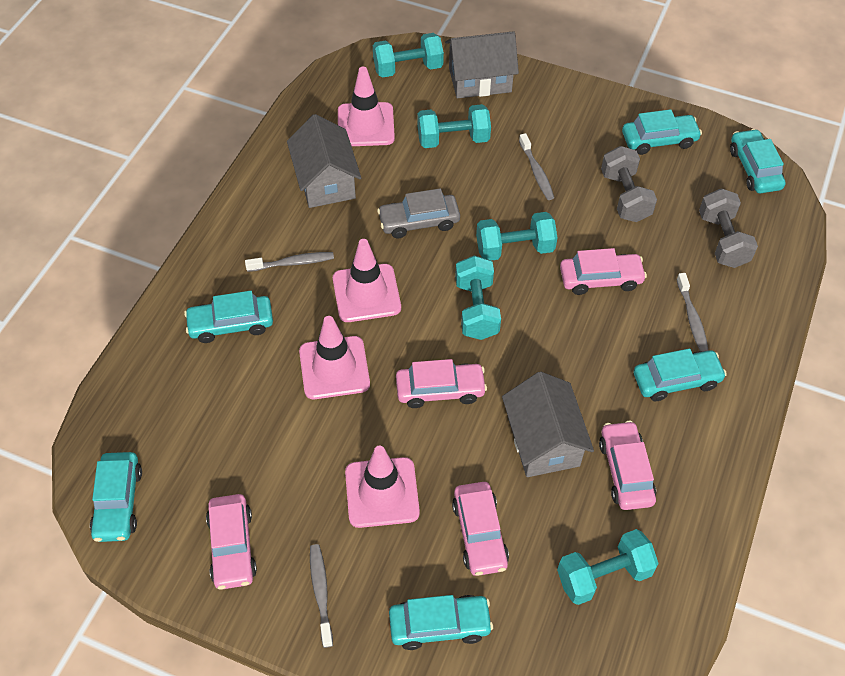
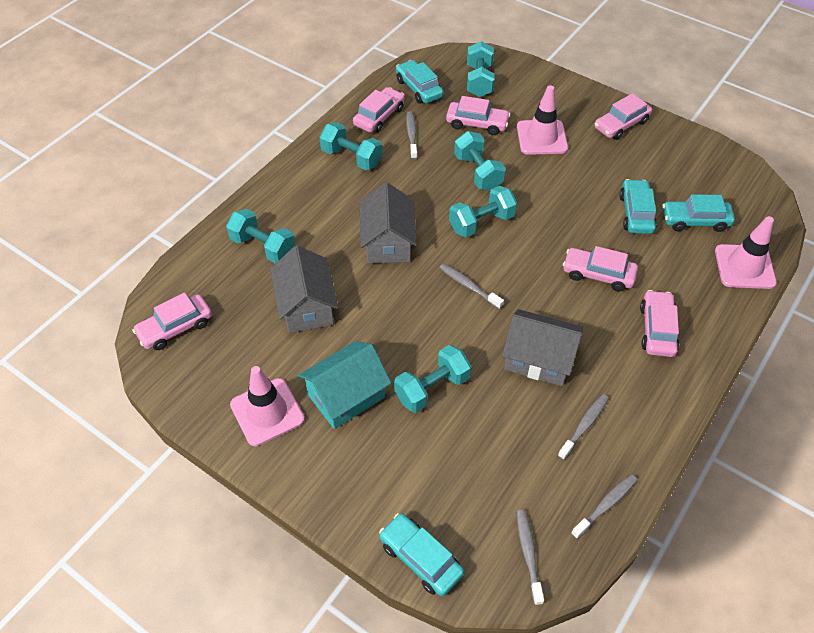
grey car: 1 -> 0
grey dumbbell: 2 -> 0
grey toothbrush: 4 -> 5
pink car: 5 -> 6
pink traffic cone: 4 -> 3
turquoise car: 6 -> 4
turquoise dumbbell: 5 -> 6
turquoise house: 0 -> 1

